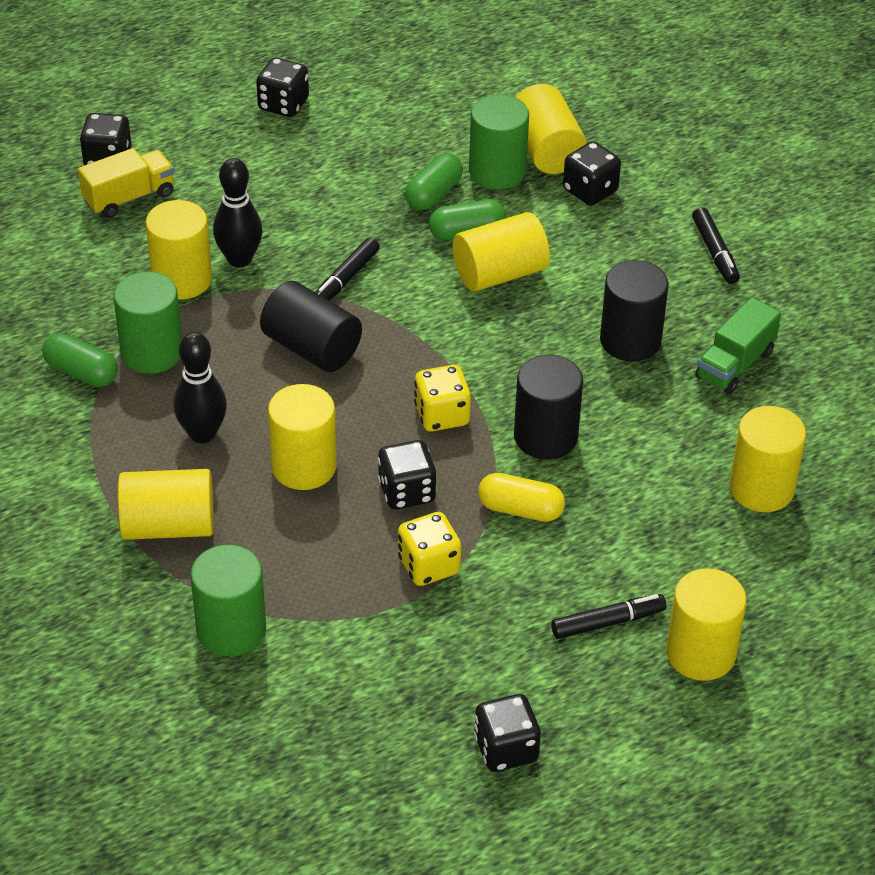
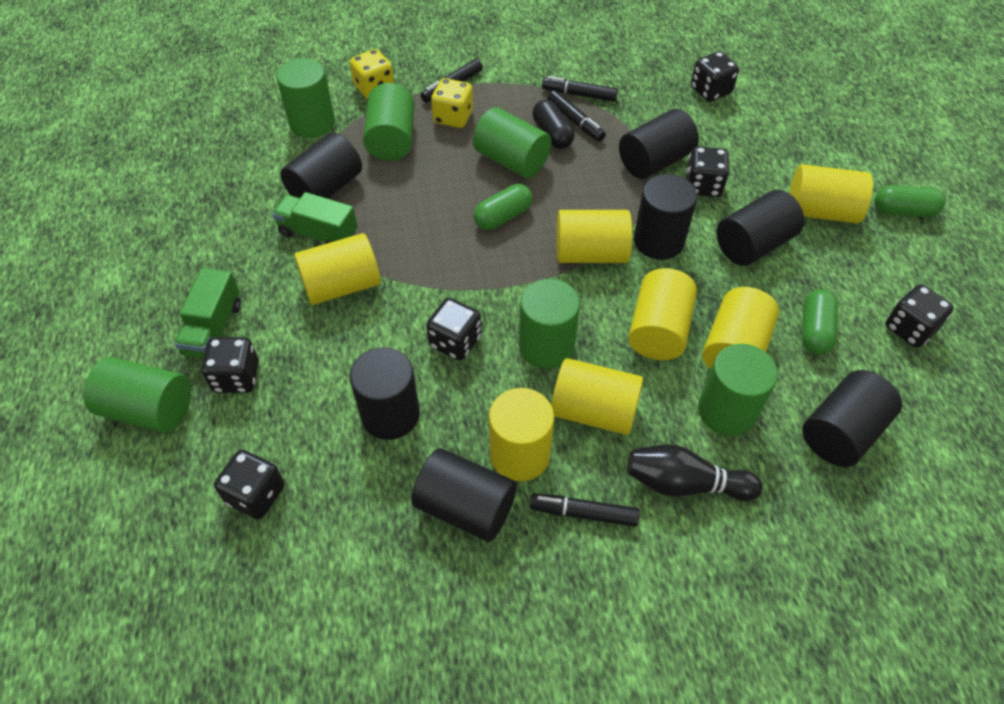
black bowling pin: 2 -> 1
black capsule: 0 -> 1
black cylinder: 3 -> 7
black dice: 5 -> 6
black marker: 3 -> 4
green cylinder: 3 -> 6
green truck: 1 -> 2
yellow capsule: 1 -> 0
yellow truck: 1 -> 0

